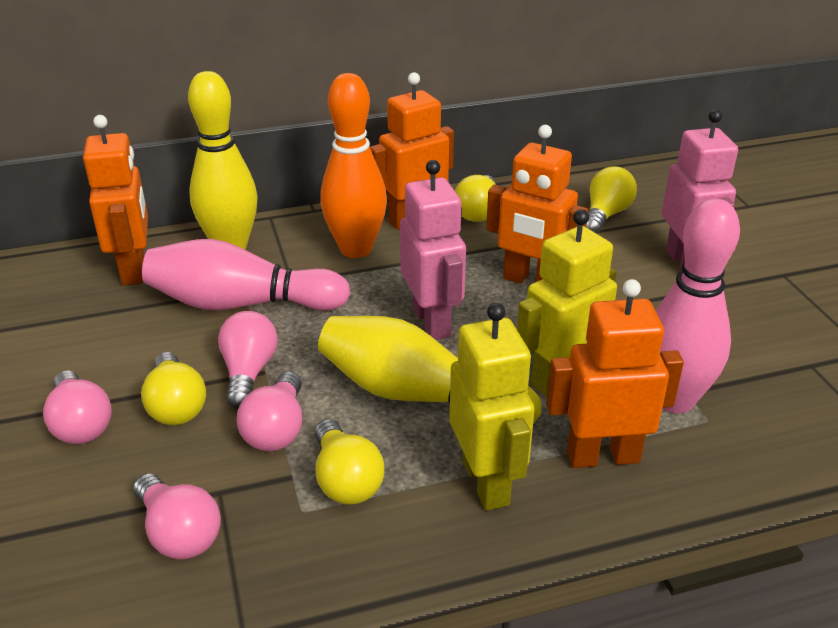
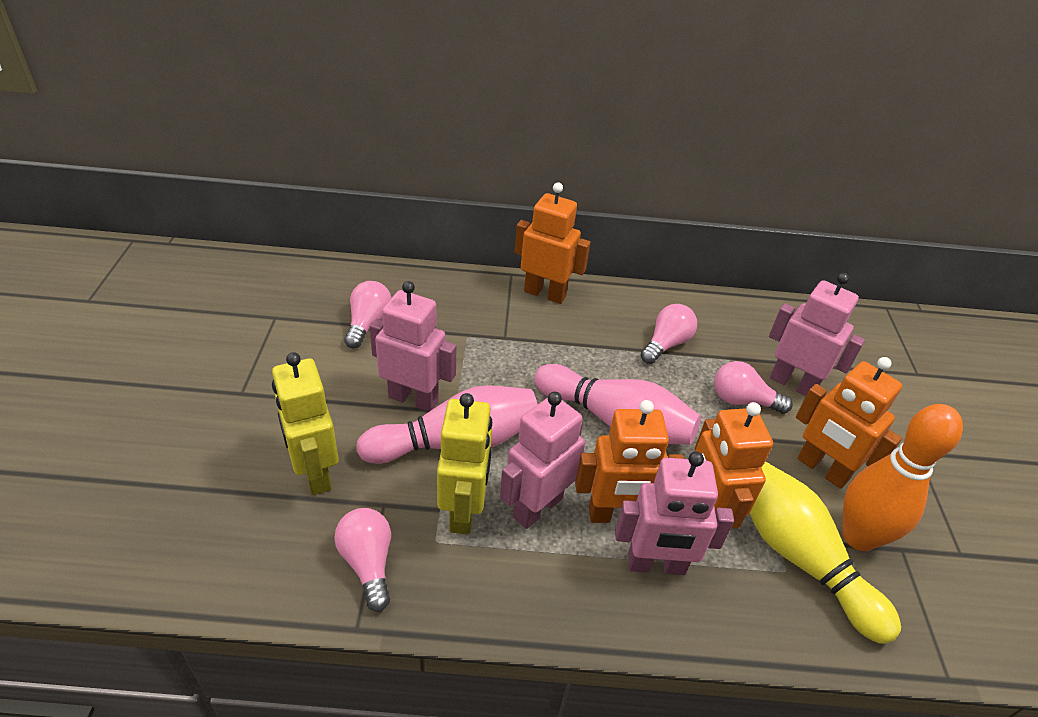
pink robot: 2 -> 4
yellow bowling pin: 2 -> 1
yellow light bulb: 4 -> 0

